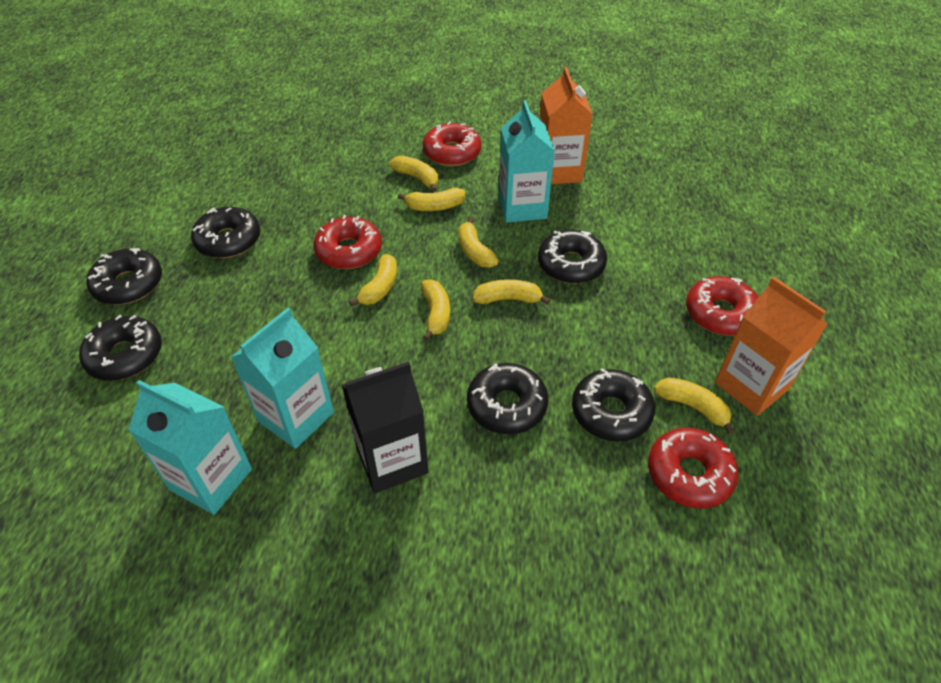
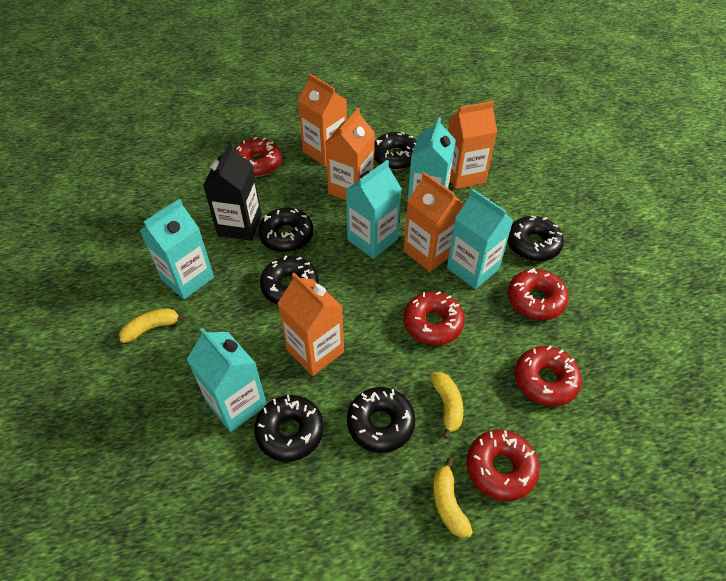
orange carton: 2 -> 5
red donut: 4 -> 5
turquoise carton: 3 -> 5
yellow banana: 7 -> 3

